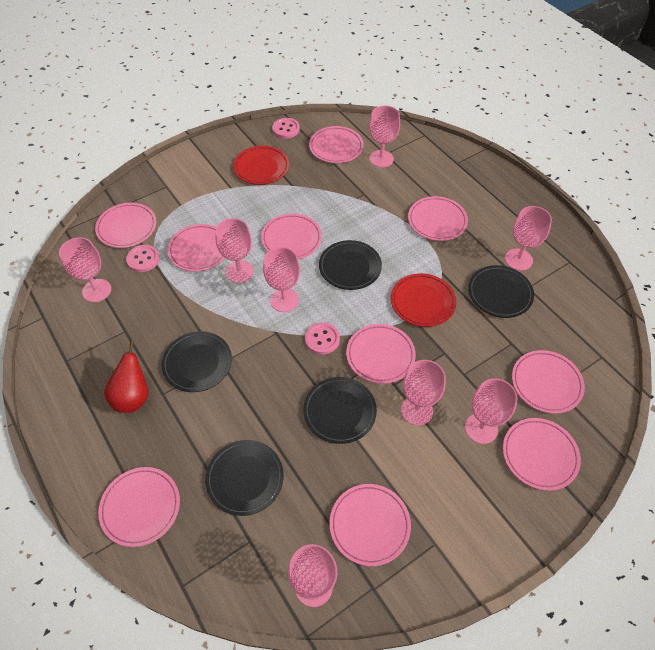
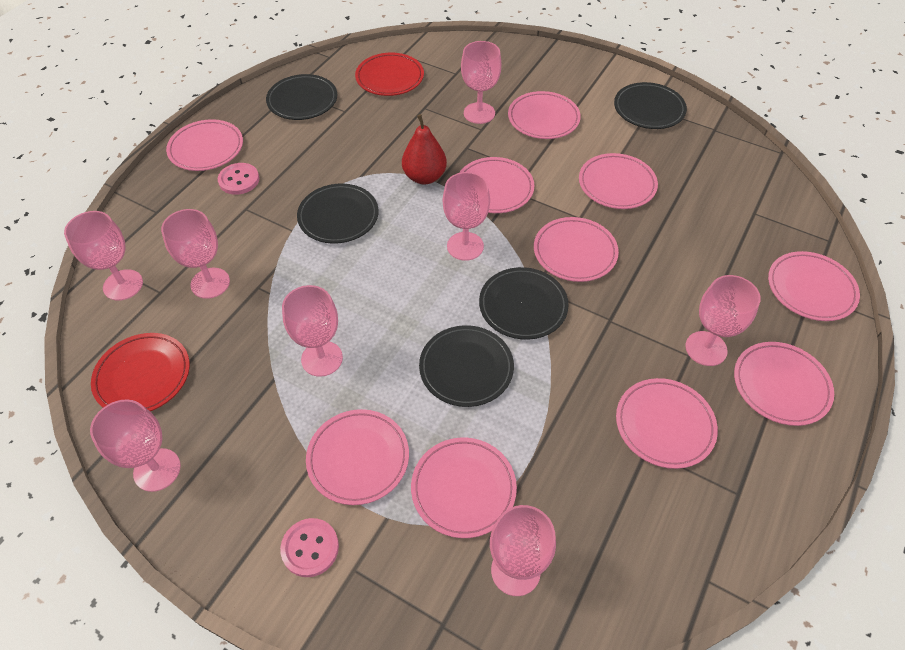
pink button: 3 -> 2

